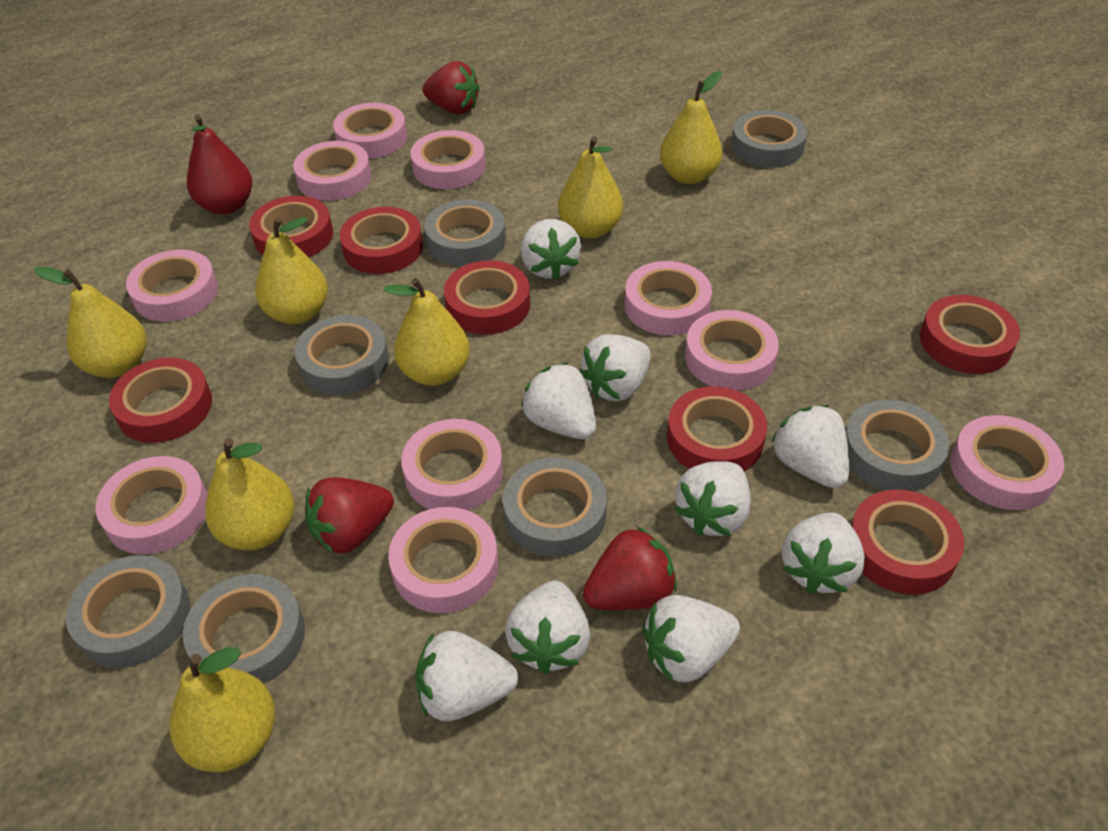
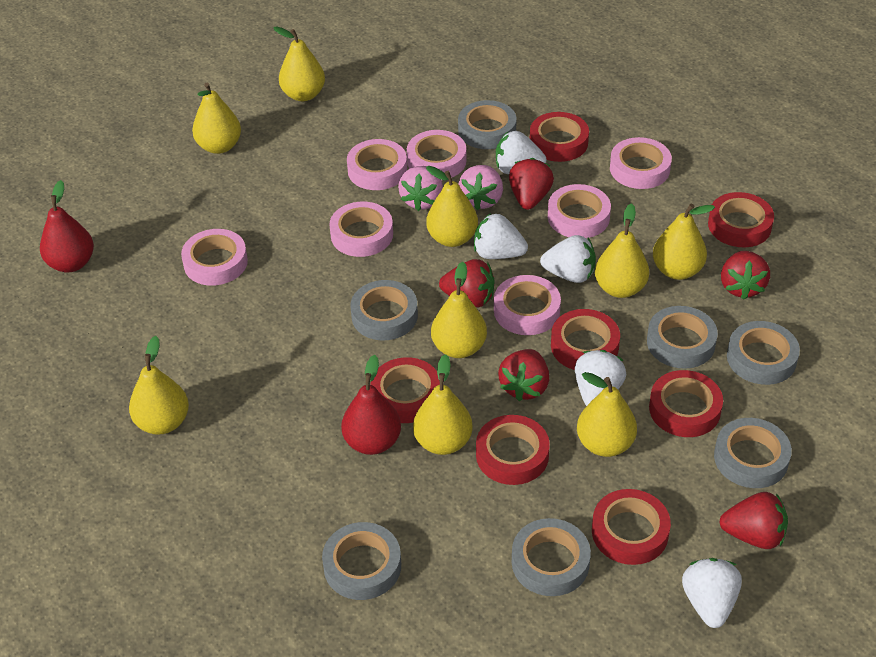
pink strawberry: 0 -> 2
pink tape: 10 -> 7
red pear: 1 -> 2
red strawberry: 3 -> 5
white strawberry: 9 -> 5
yellow pear: 7 -> 9

